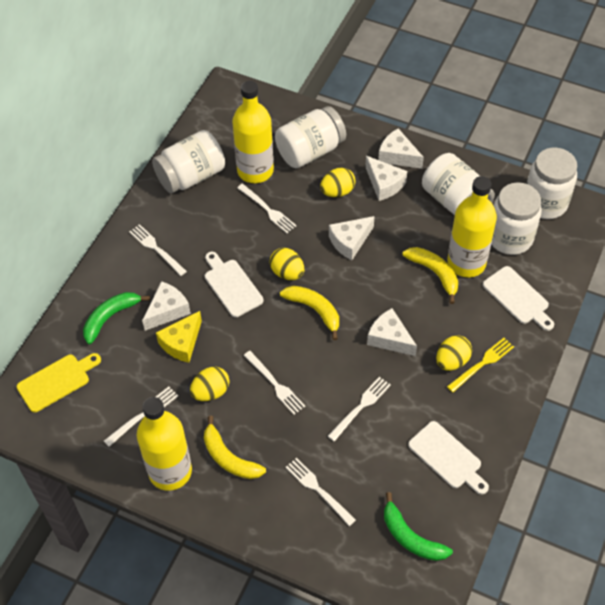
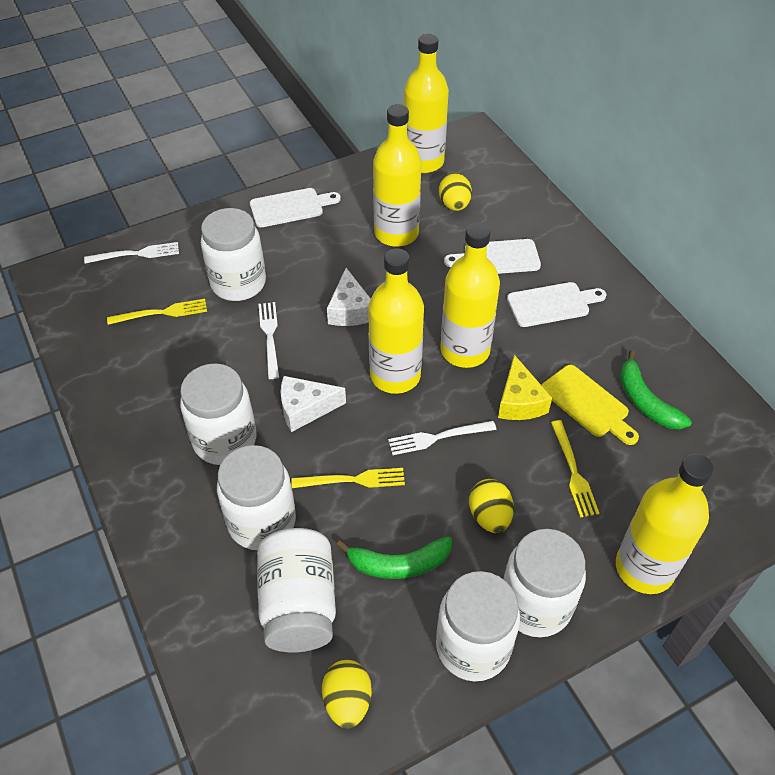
white cheese: 5 -> 2
white fork: 6 -> 3
white jar: 5 -> 6
yellow banana: 3 -> 0
yellow bottle: 3 -> 5
yellow egg: 4 -> 3
yellow fork: 1 -> 3

